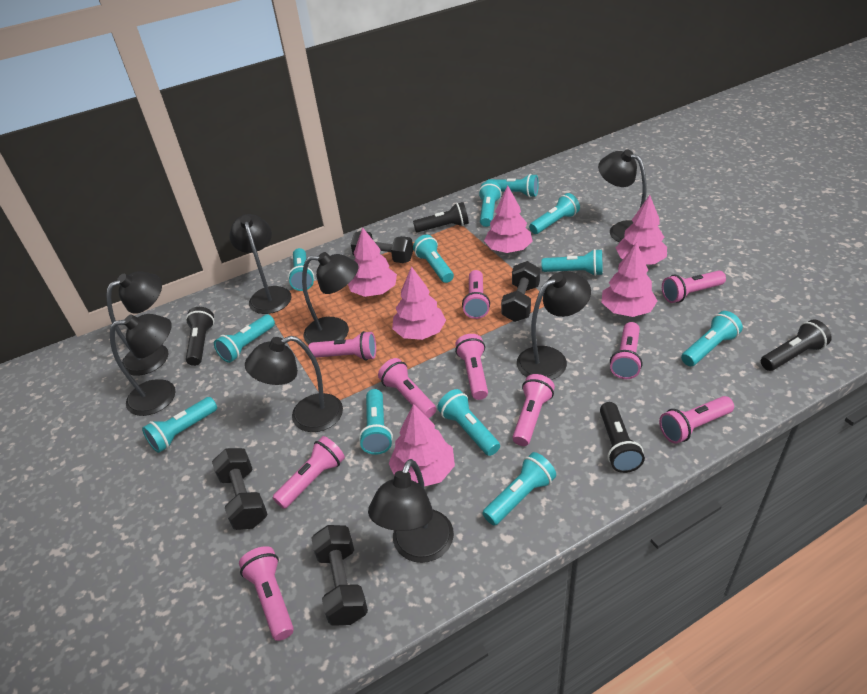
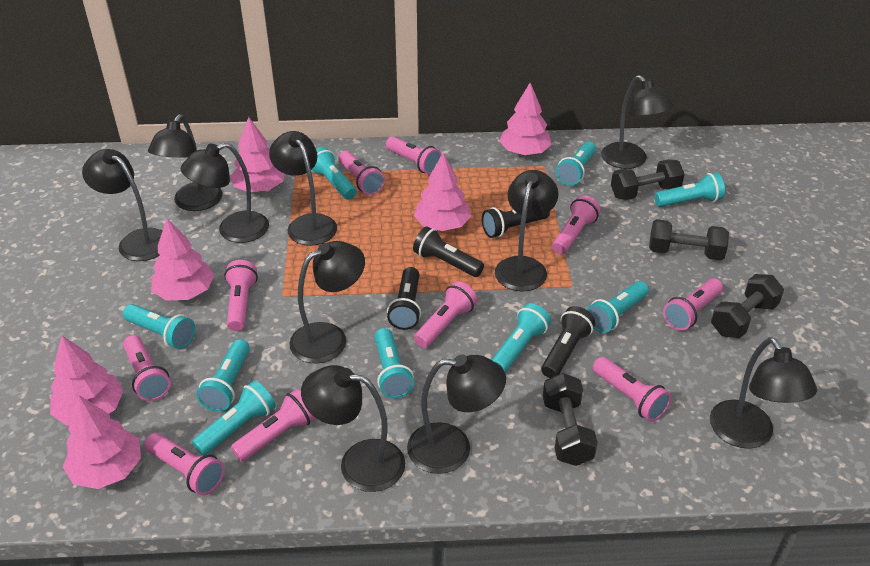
black lamp: 8 -> 10
turquoise flashlight: 12 -> 9

